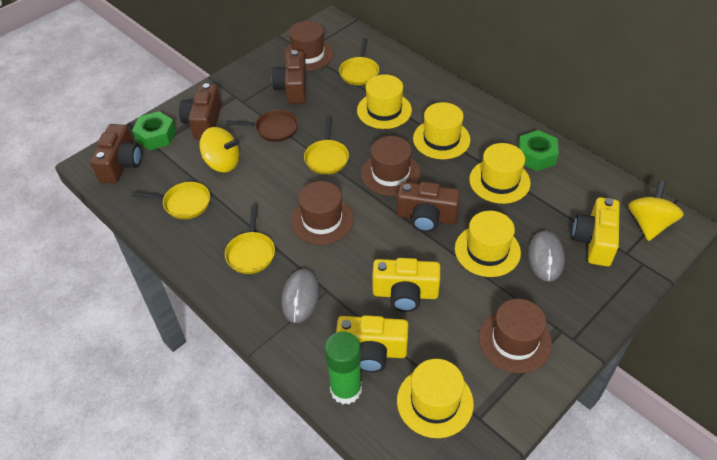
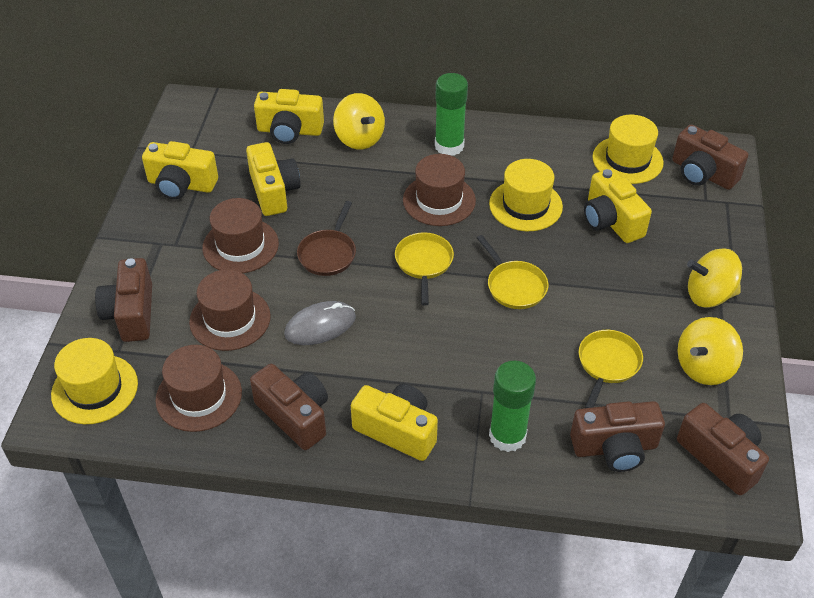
brown camera: 4 -> 5
green glue stick: 1 -> 2
green nut: 2 -> 0
grey mouse: 2 -> 1
yellow camera: 3 -> 5
yellow hat: 5 -> 3
yellow pan: 4 -> 3
yellow spinning top: 2 -> 3

